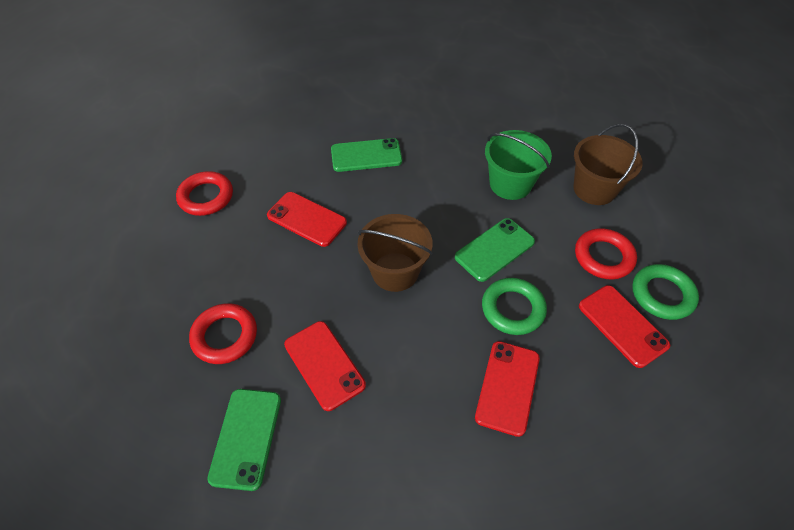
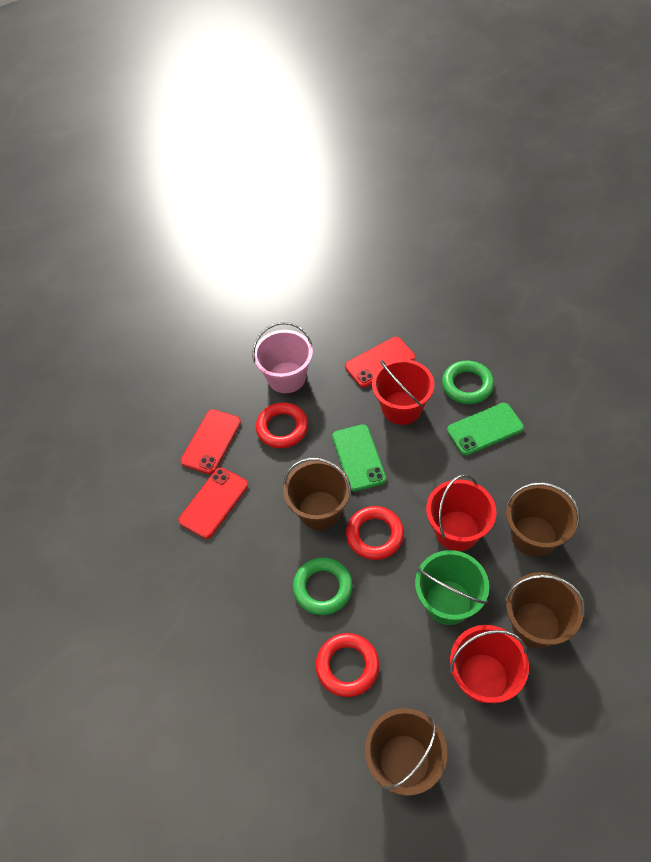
brown bucket: 2 -> 4
green phone: 3 -> 2
pink bucket: 0 -> 1
red bucket: 0 -> 3
red phone: 4 -> 3

